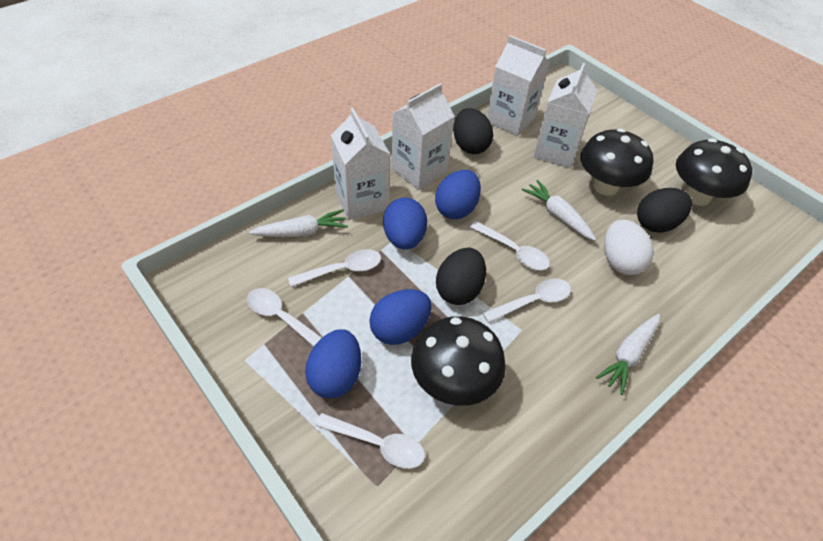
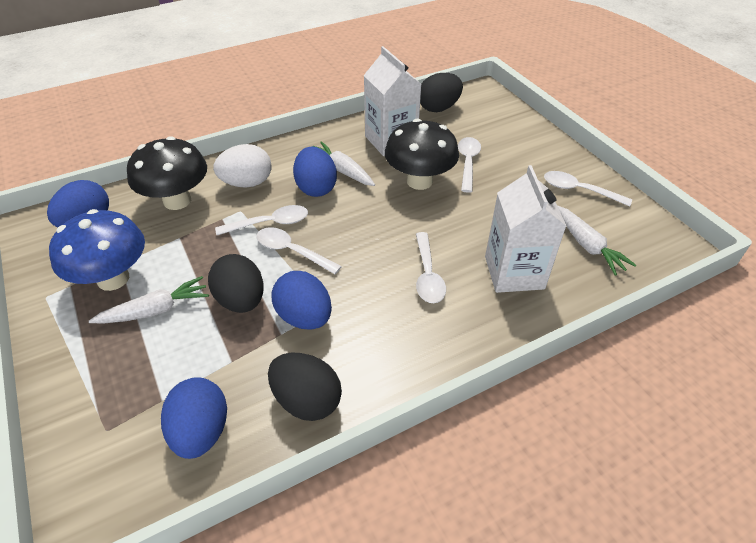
black mushroom: 3 -> 2
blue mushroom: 0 -> 1
white carton: 4 -> 2

